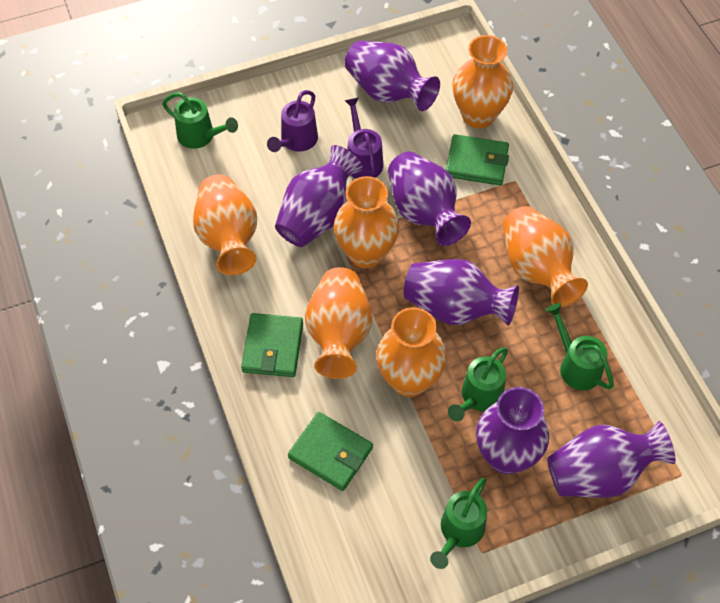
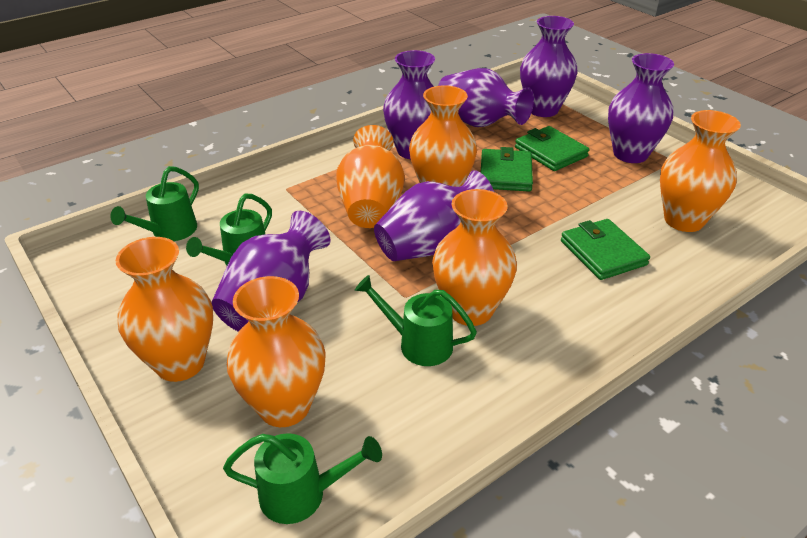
purple watering can: 2 -> 0

